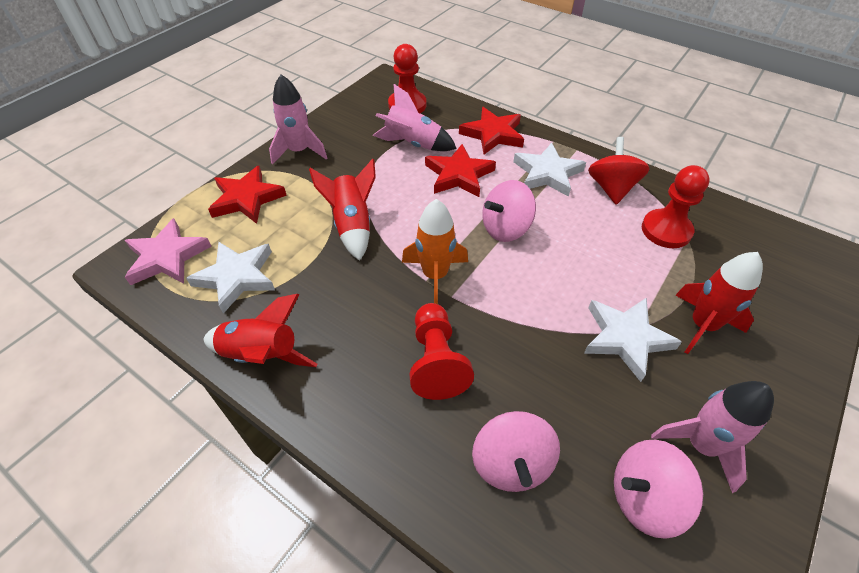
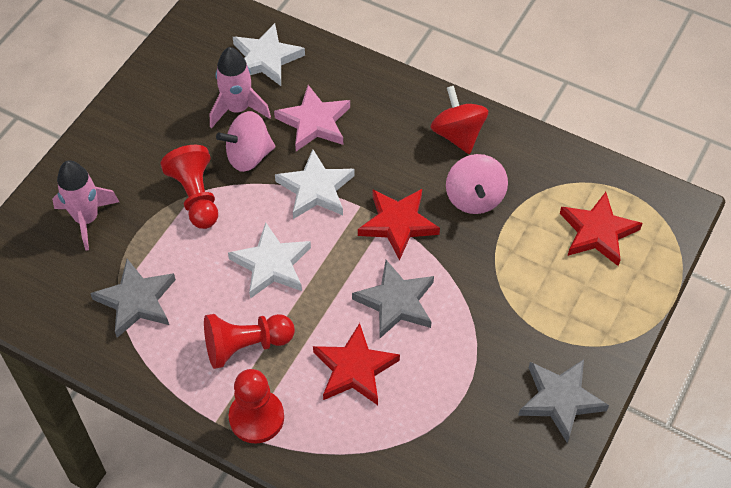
grey star: 0 -> 3
orange rocket: 1 -> 0
pink rocket: 3 -> 2
pink spinning top: 3 -> 2
red rocket: 3 -> 0

